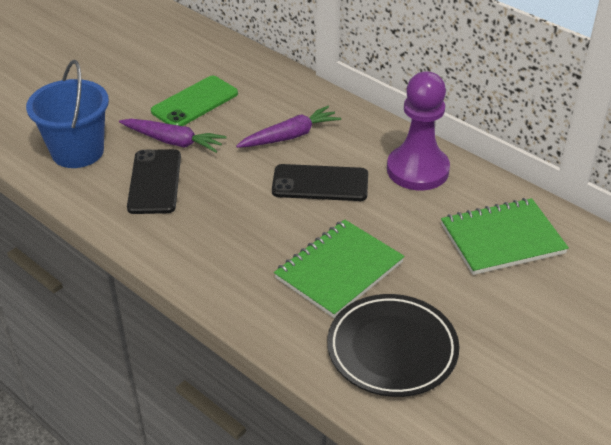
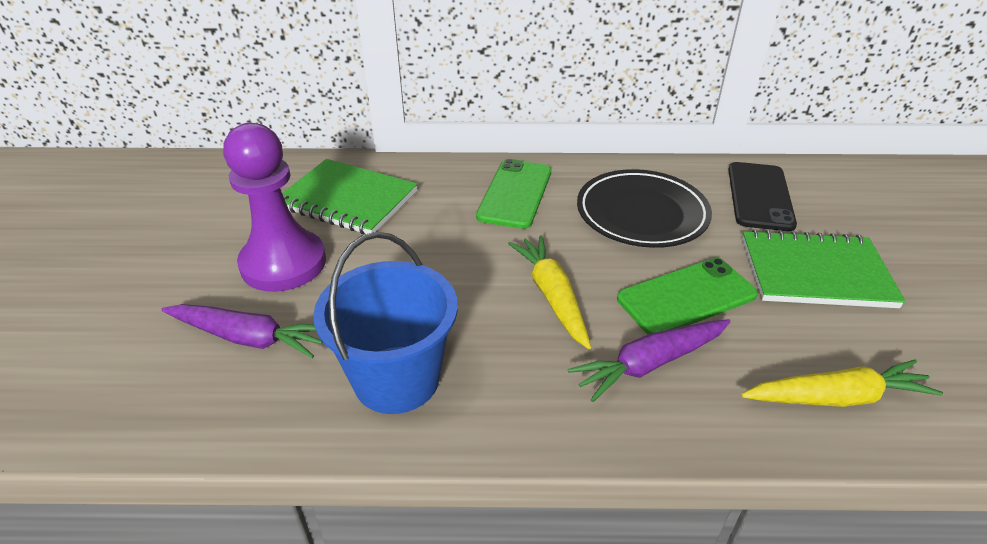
black phone: 2 -> 1
green phone: 1 -> 2
yellow carrot: 0 -> 2

